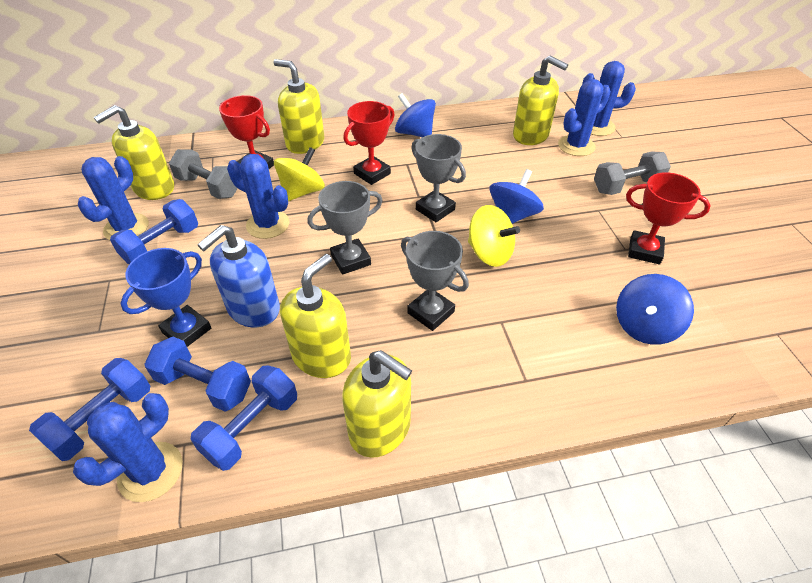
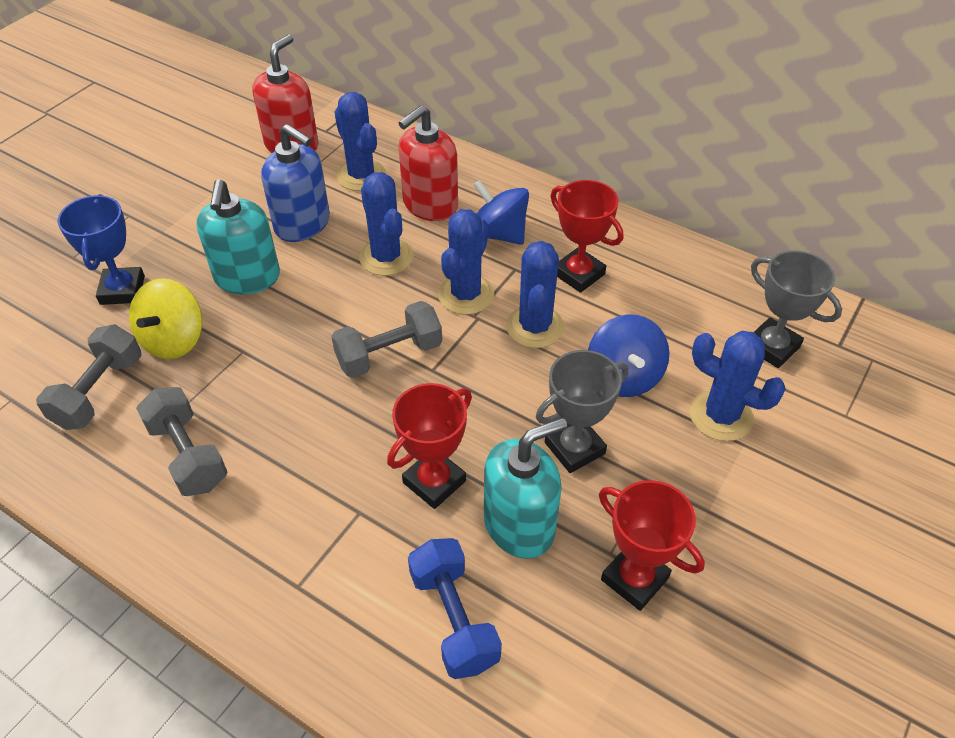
blue dumbbell: 4 -> 1
blue spinning top: 3 -> 2
grey dumbbell: 2 -> 3
grey trophy: 3 -> 2
red soap dispenser: 0 -> 2
turquoise soap dispenser: 0 -> 2
yellow soap dispenser: 5 -> 0
yellow spinning top: 2 -> 1

